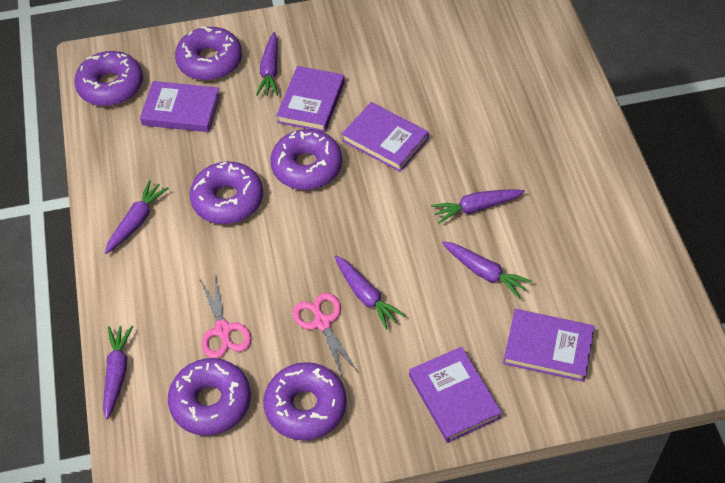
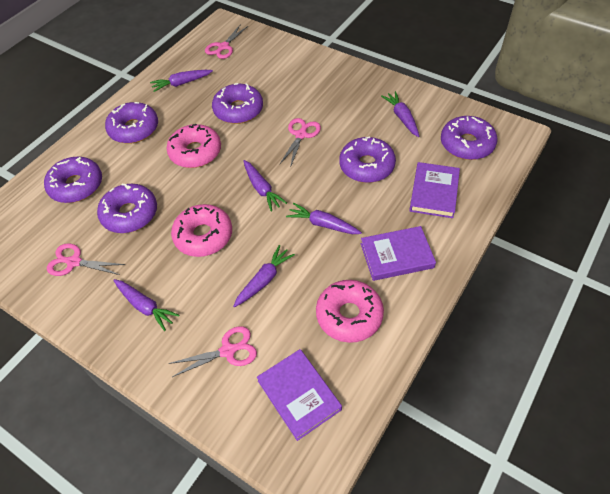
pink donut: 0 -> 3
pink scissors: 2 -> 4
purple book: 5 -> 3

